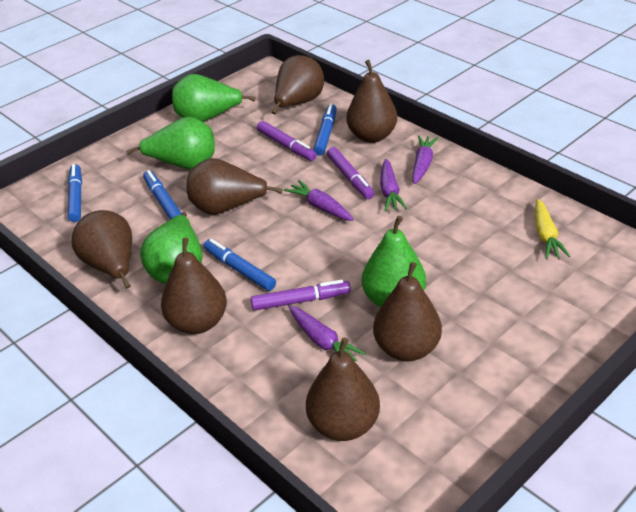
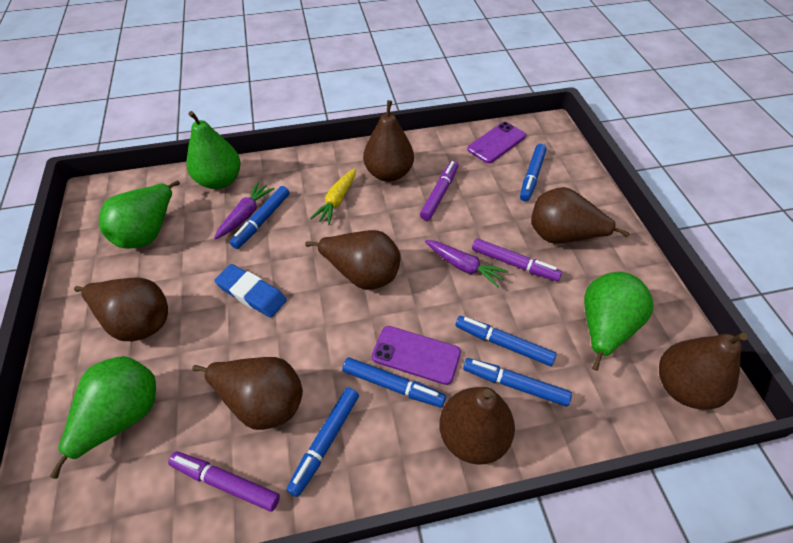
blue eraser: 0 -> 1
blue marker: 4 -> 6
purple carrot: 4 -> 2
purple phone: 0 -> 2

